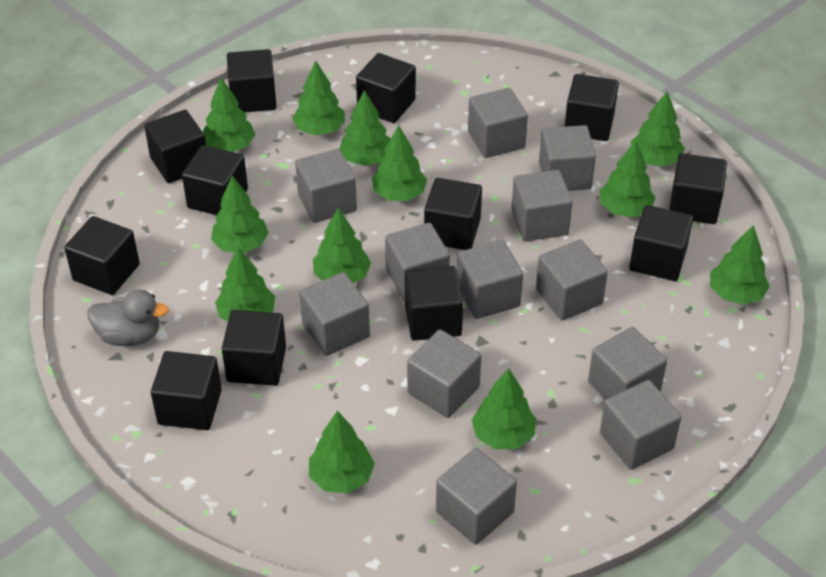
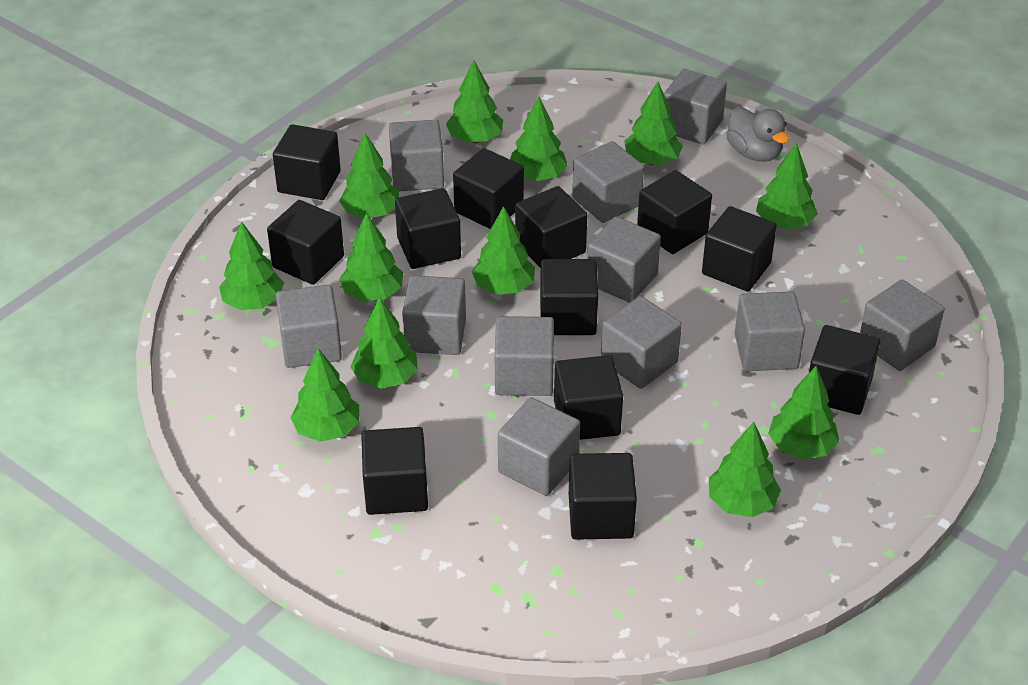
grey cube: 12 -> 11

